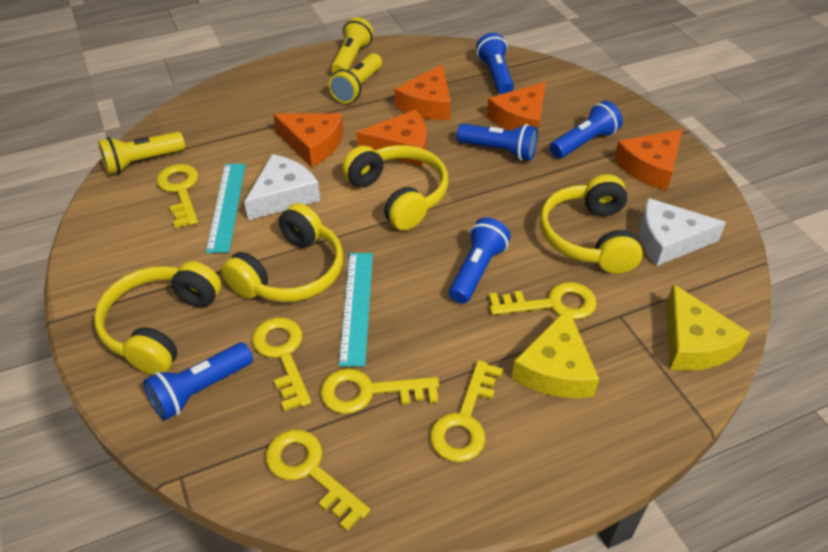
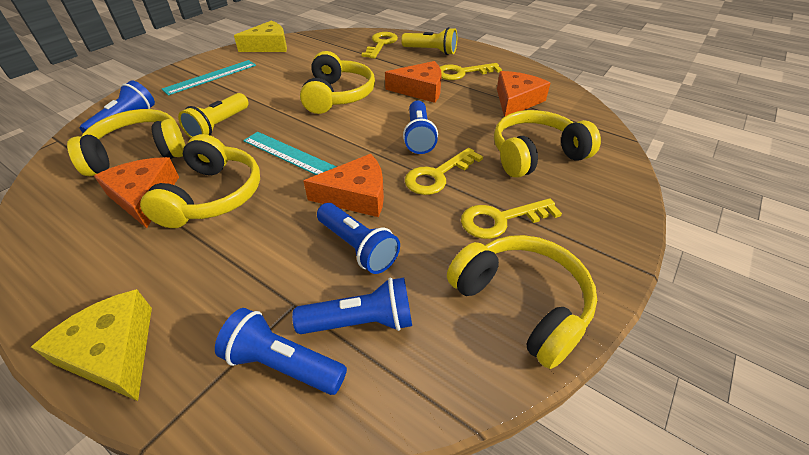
orange cheese: 5 -> 4
white cheese: 2 -> 0
yellow flashlight: 3 -> 2
yellow headphones: 4 -> 5
yellow key: 6 -> 4

